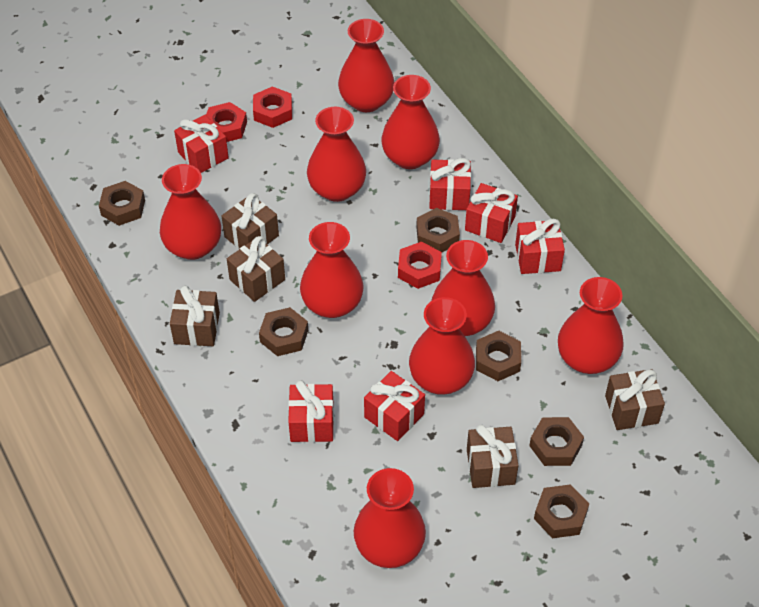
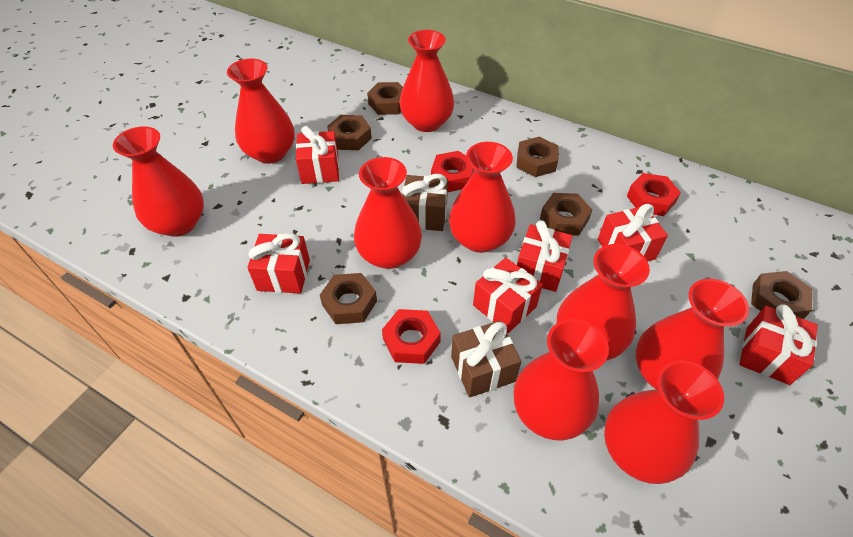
brown gift: 5 -> 2

